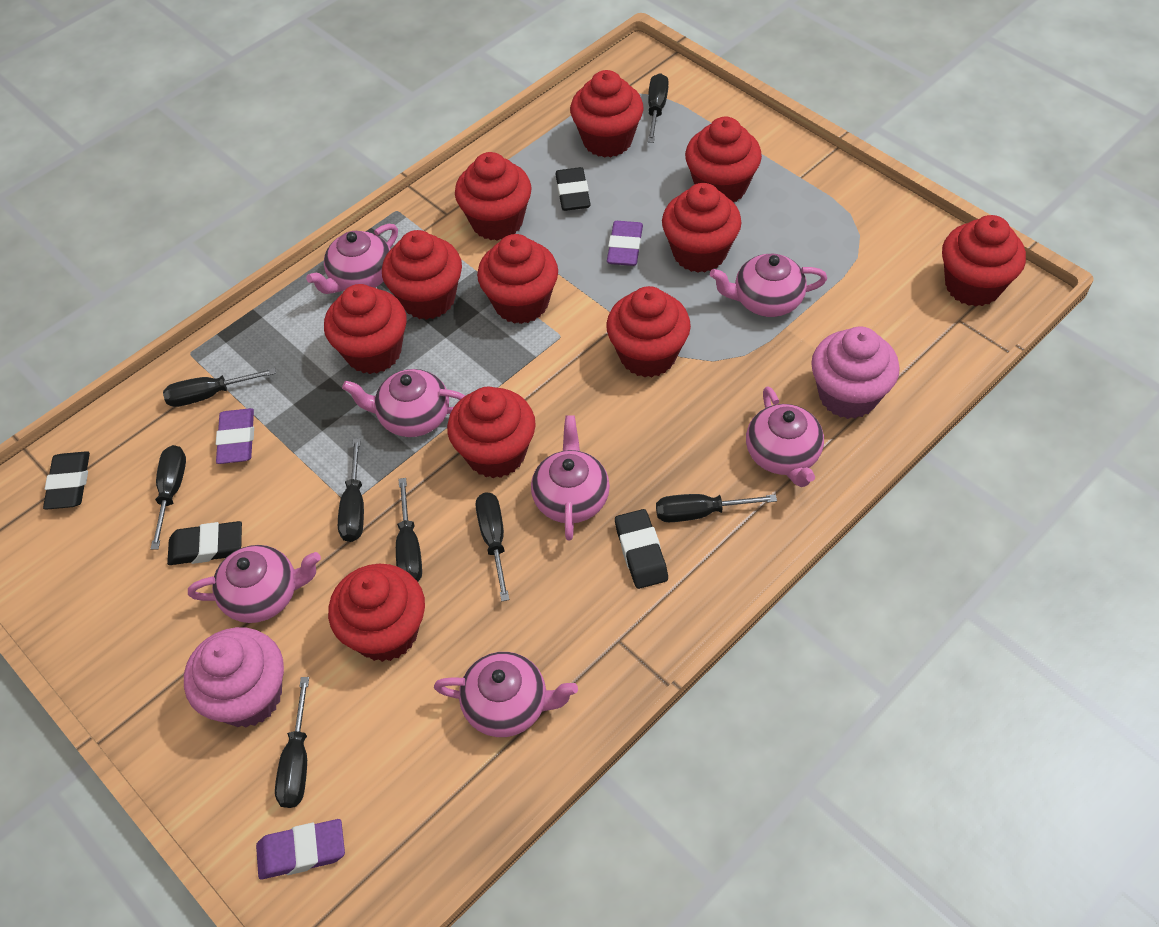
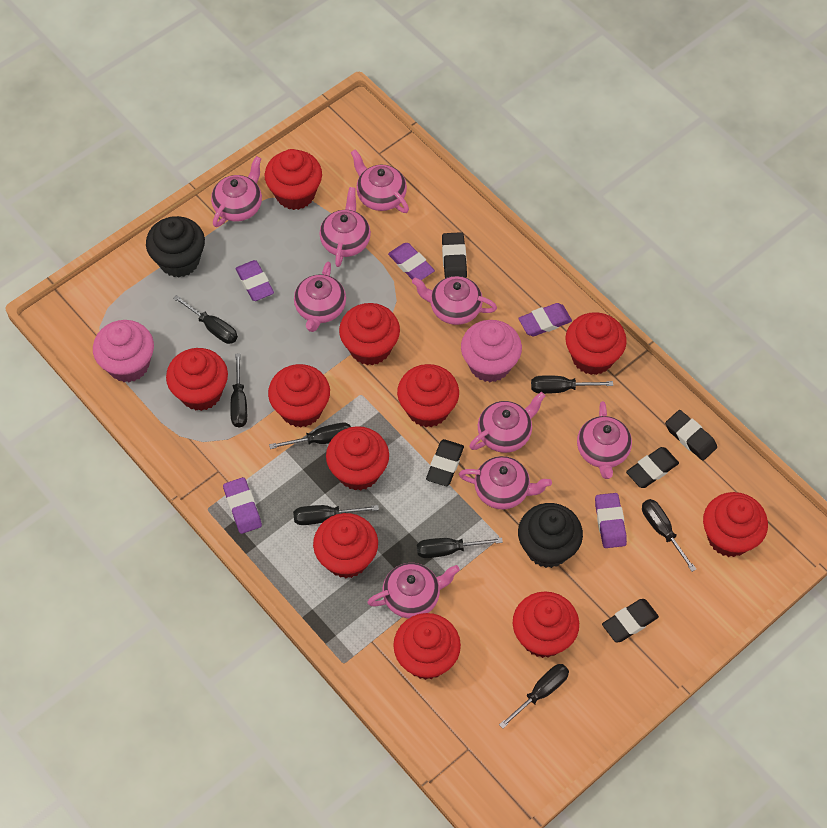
black cupcake: 0 -> 2
black eraser: 4 -> 5
pink teapot: 7 -> 9
purple eraser: 3 -> 5

